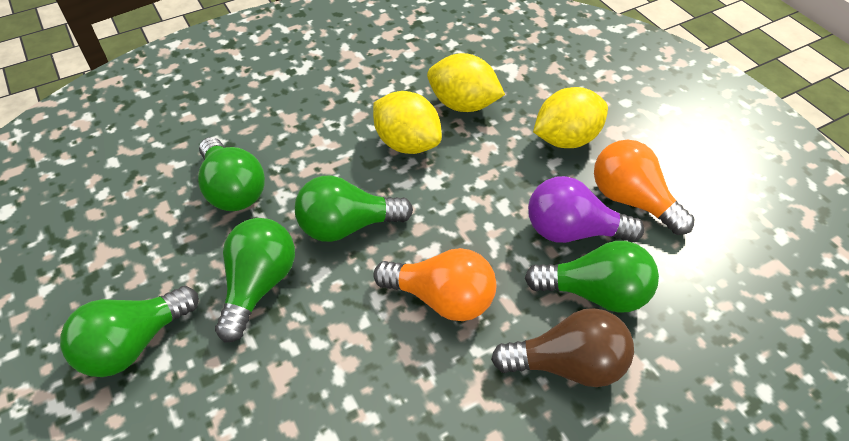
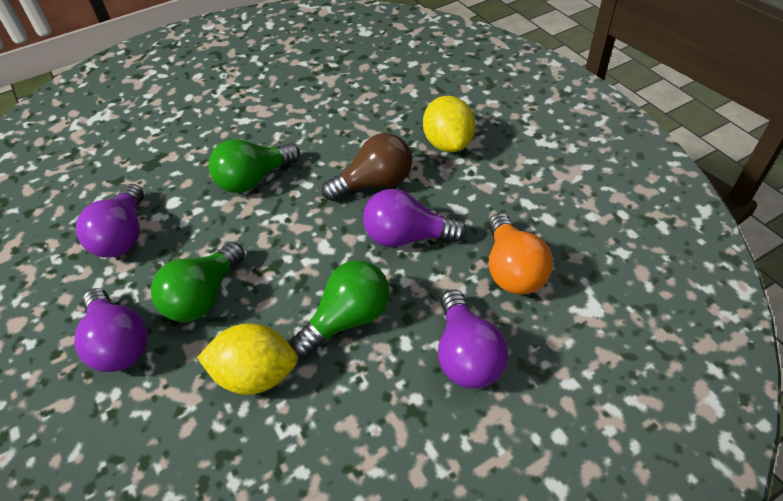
green light bulb: 5 -> 3
orange light bulb: 2 -> 1
purple light bulb: 1 -> 4
yellow lemon: 3 -> 2

